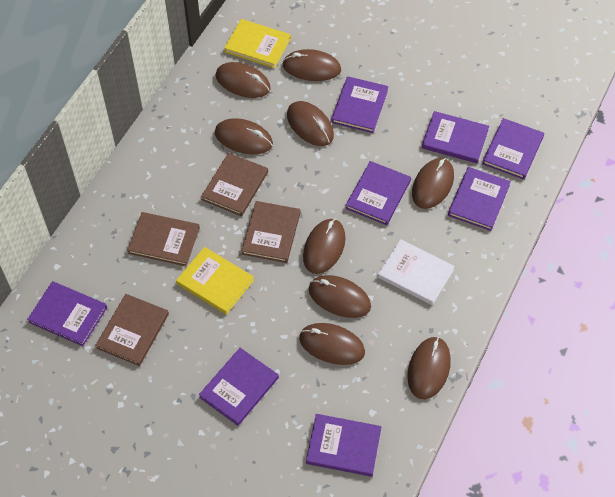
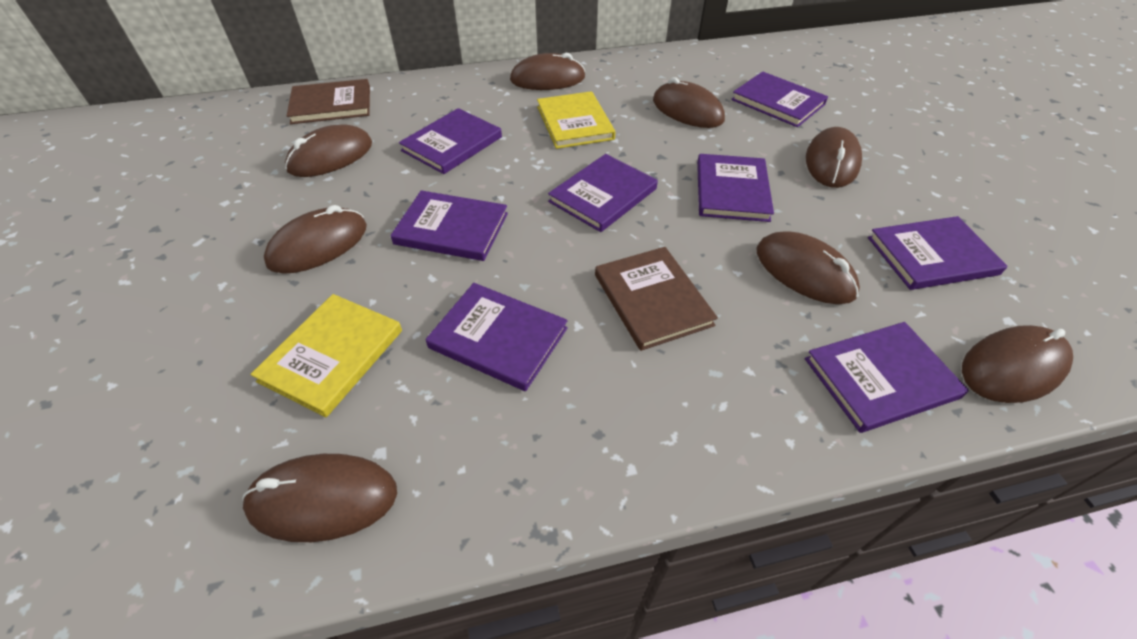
brown book: 4 -> 2
brown mouse: 9 -> 8
white book: 1 -> 0

